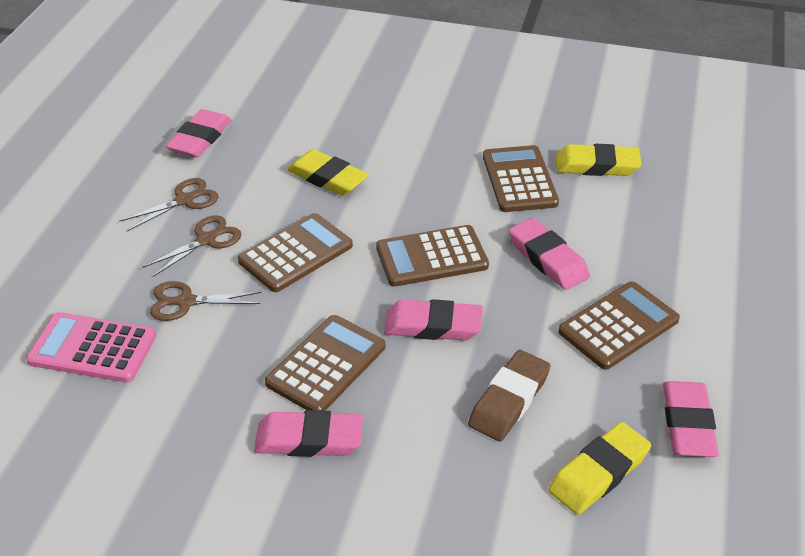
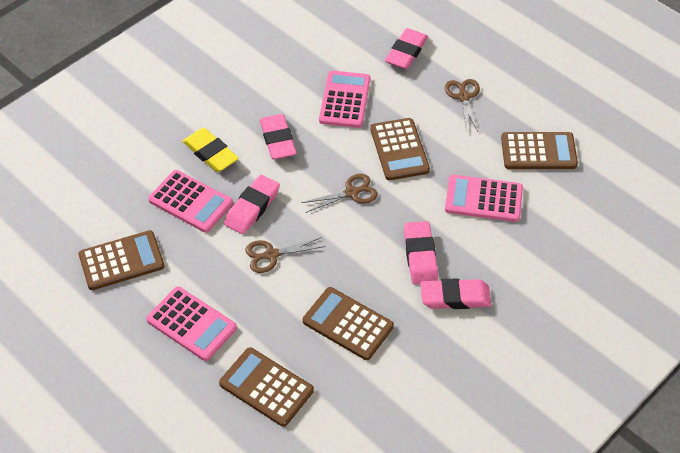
brown eraser: 1 -> 0
pink calculator: 1 -> 4
yellow eraser: 3 -> 1

